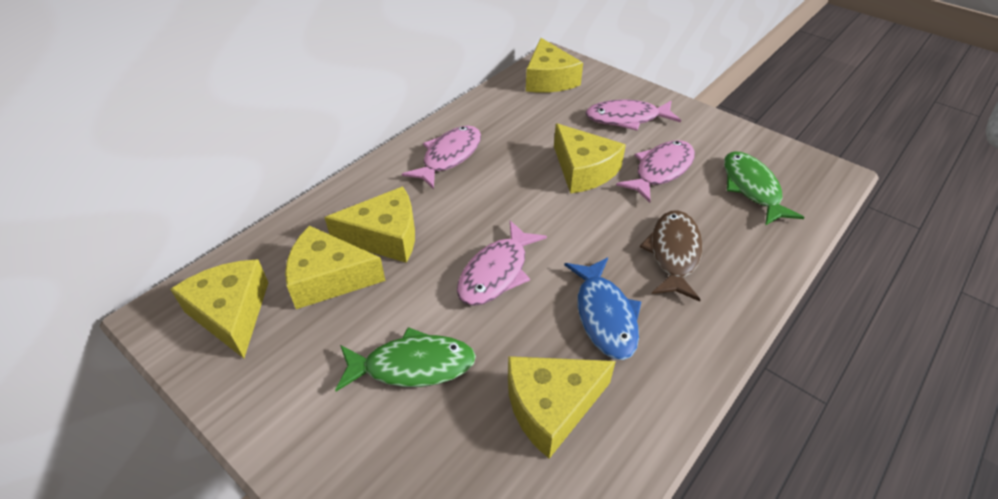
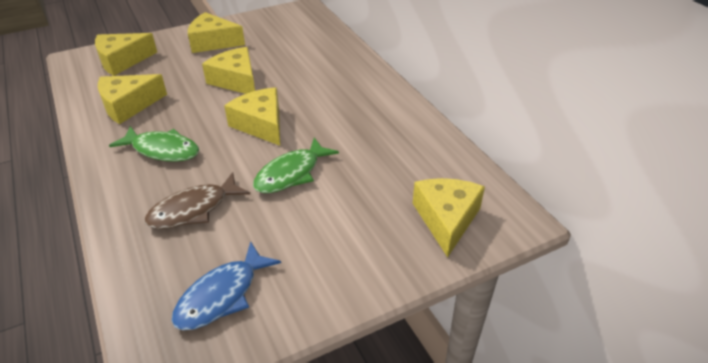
pink fish: 4 -> 0

